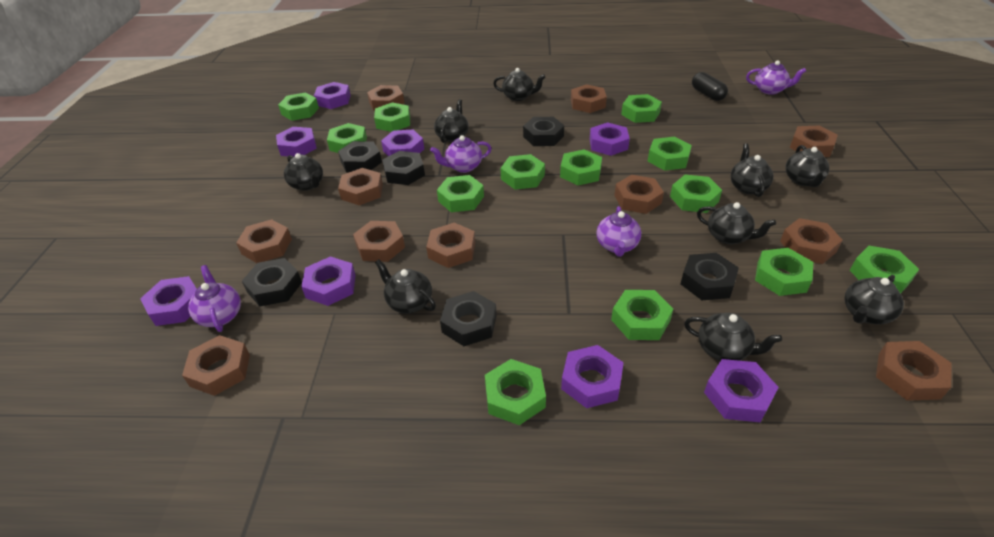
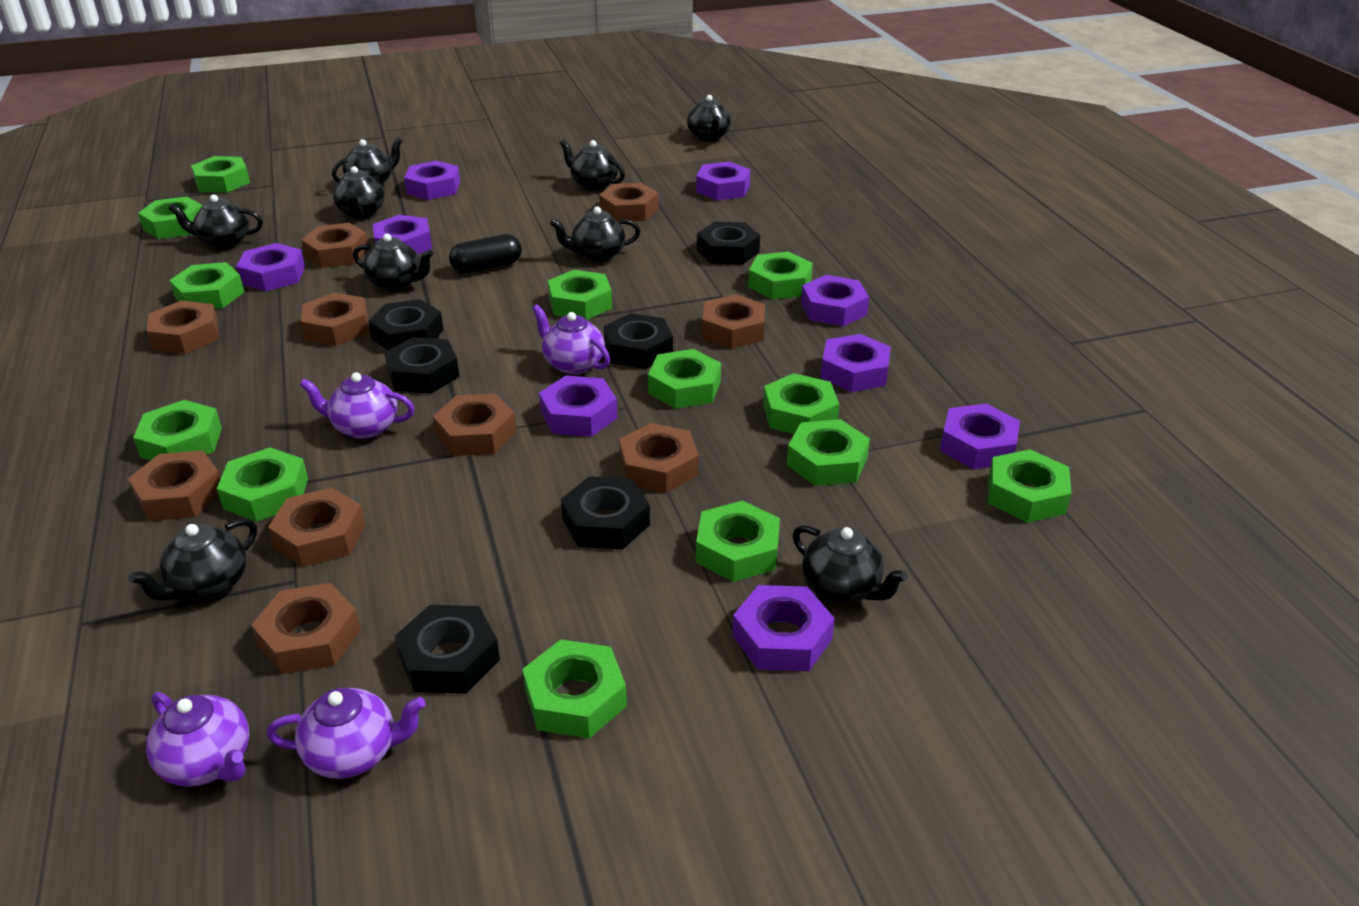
brown nut: 11 -> 10
purple nut: 8 -> 9

